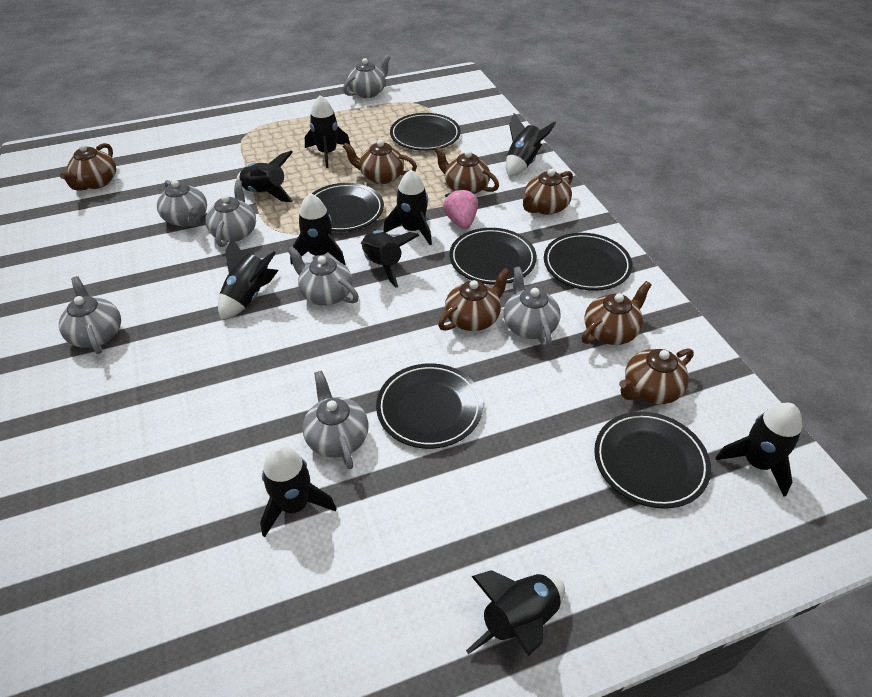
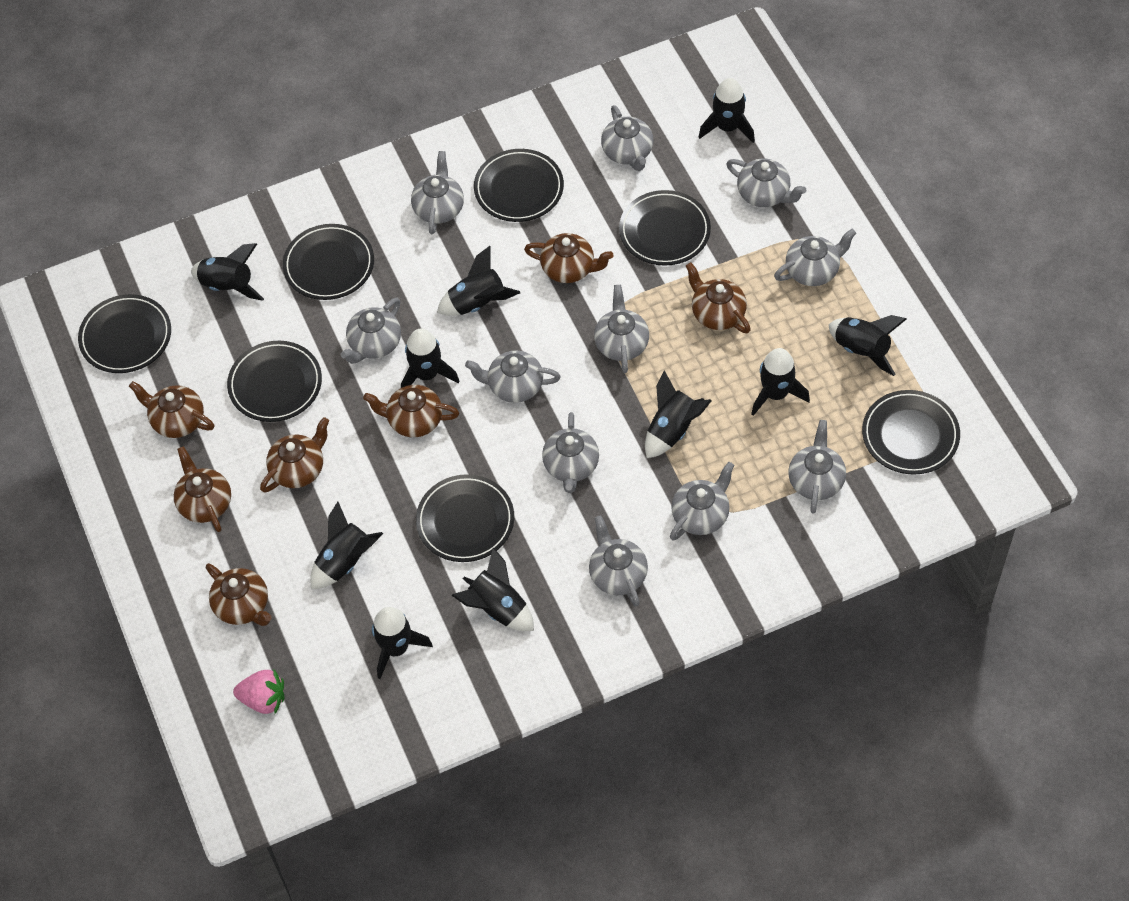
black plate: 6 -> 7
grey teapot: 7 -> 11

